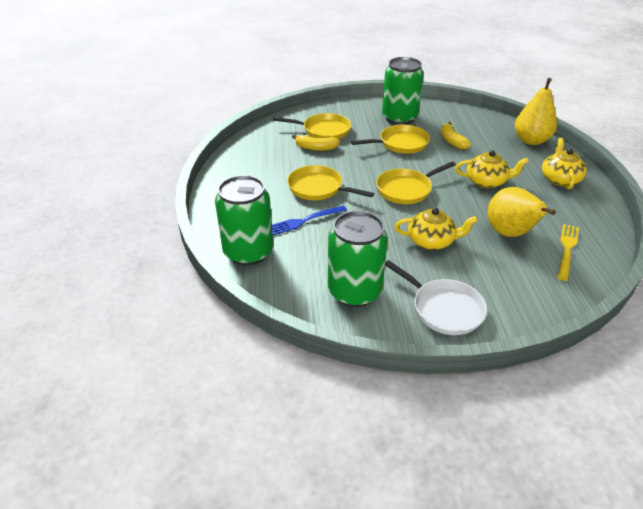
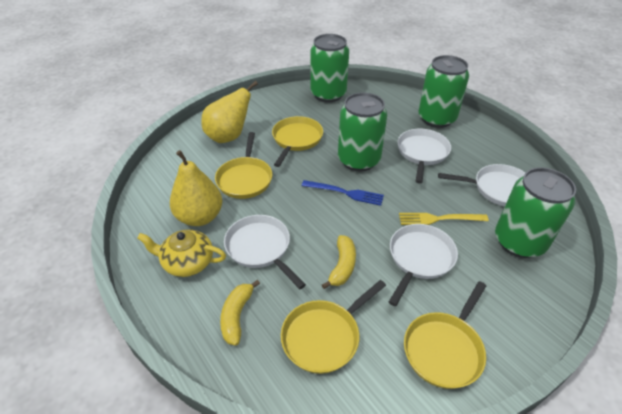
green can: 3 -> 4
white pan: 1 -> 4
yellow teapot: 3 -> 1

